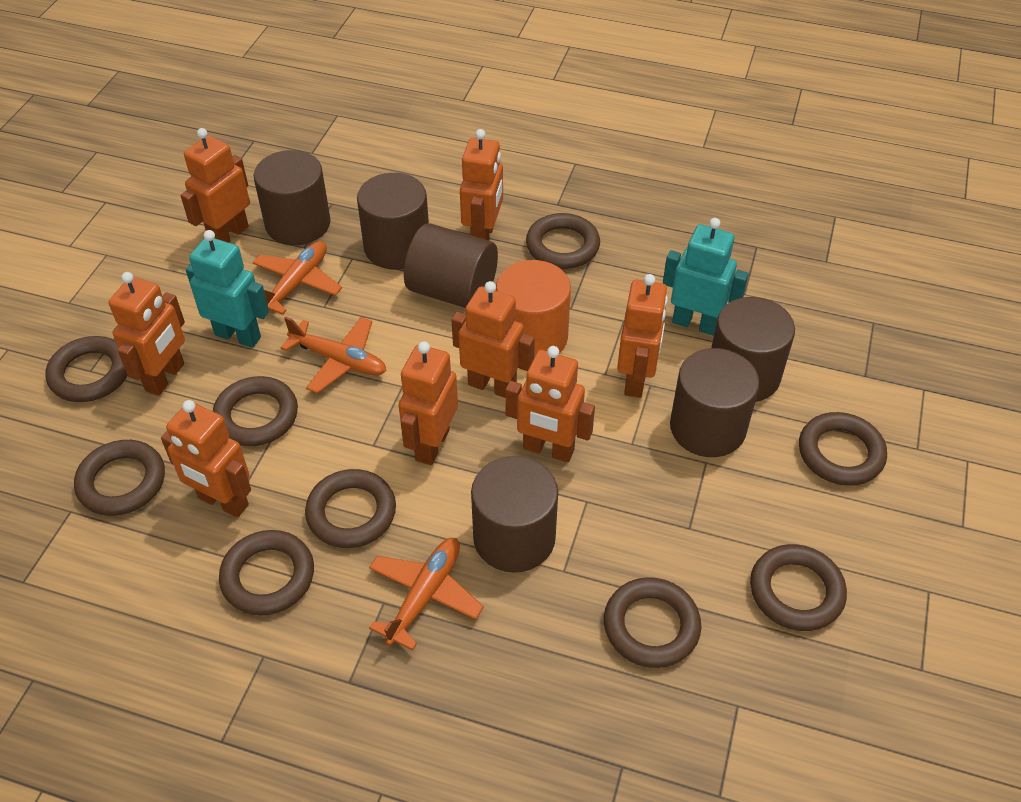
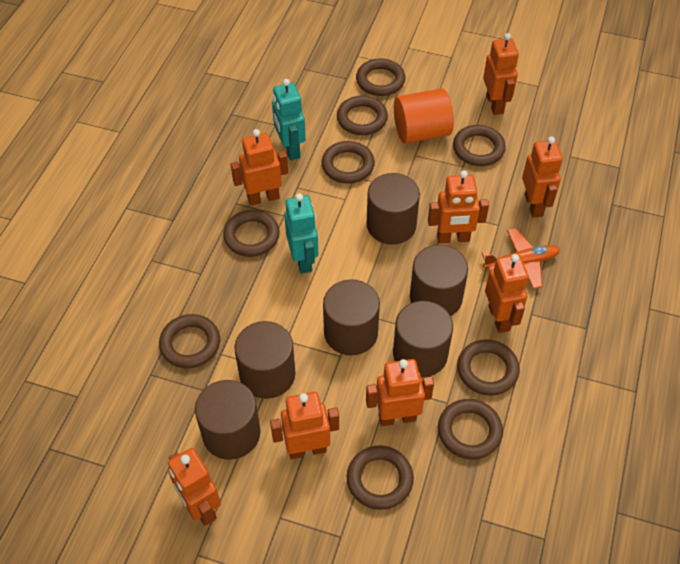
orange plane: 3 -> 1

